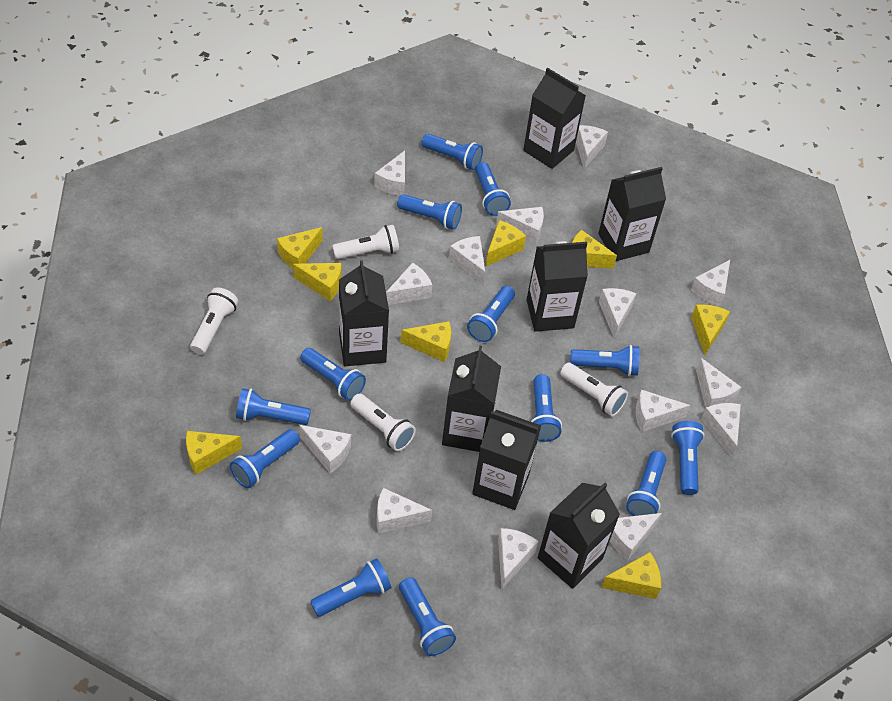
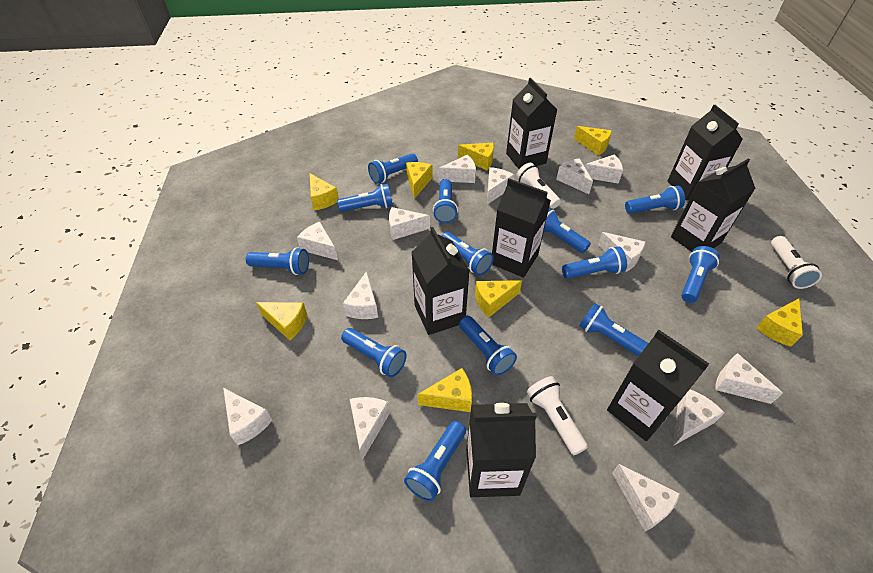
white cheese: 14 -> 13
white flashlight: 4 -> 3

